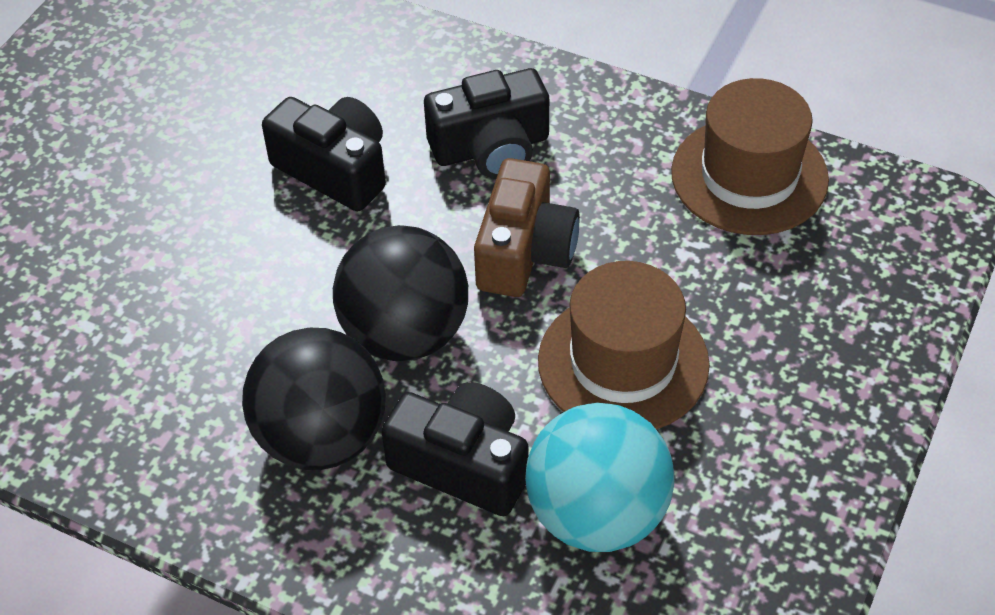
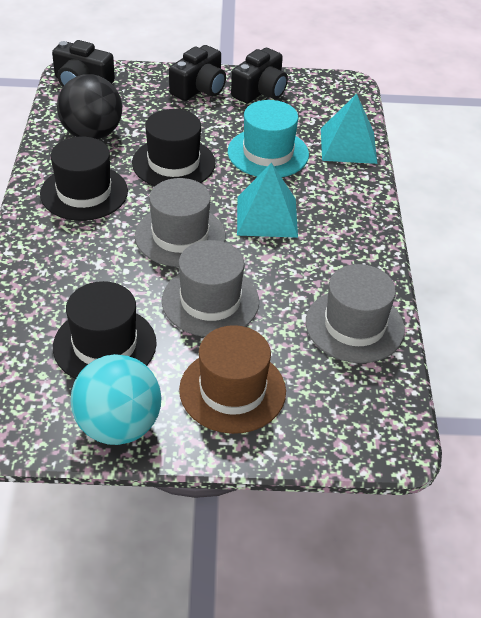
black ball: 2 -> 1
black hat: 0 -> 3
brown camera: 1 -> 0
brown hat: 2 -> 1
grey hat: 0 -> 3
turquoise hat: 0 -> 1
turquoise pyramid: 0 -> 2

